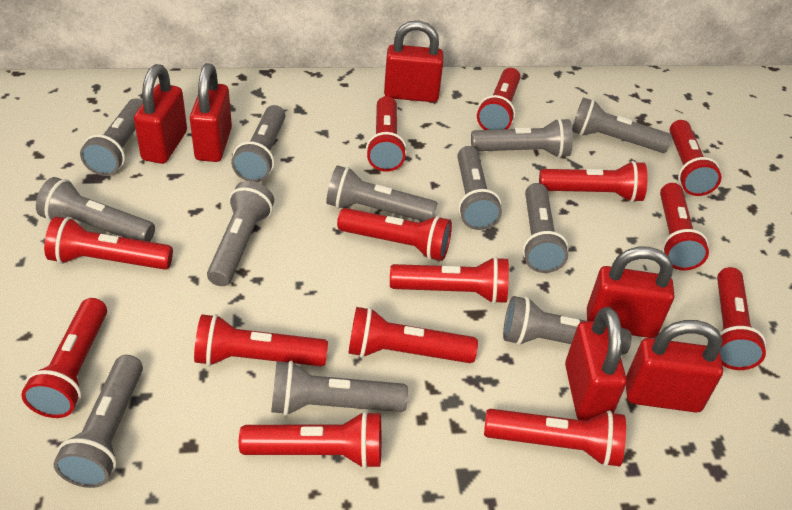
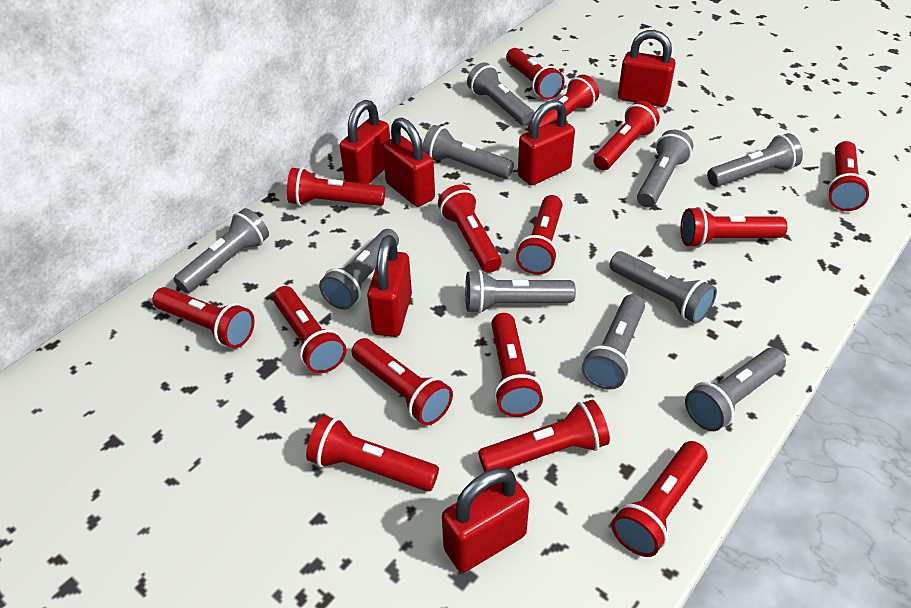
grey flashlight: 12 -> 10
red flashlight: 14 -> 15

